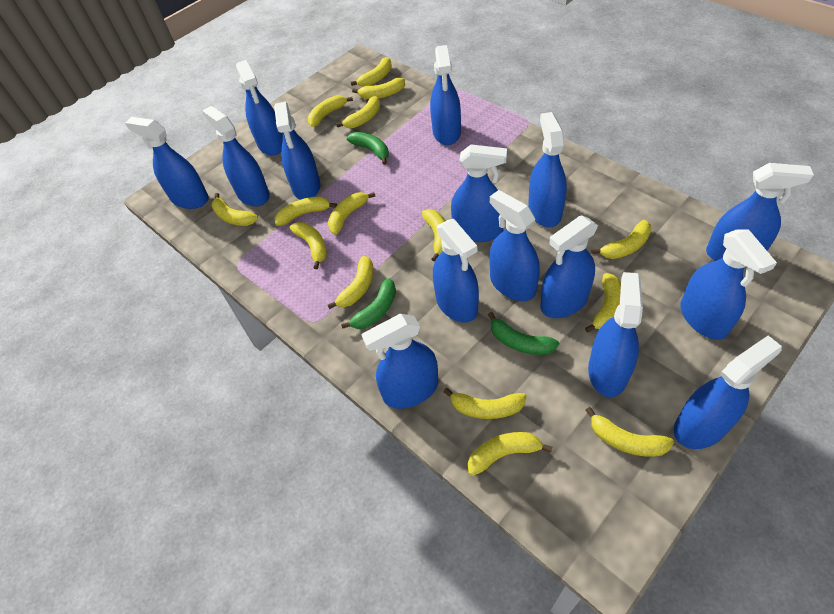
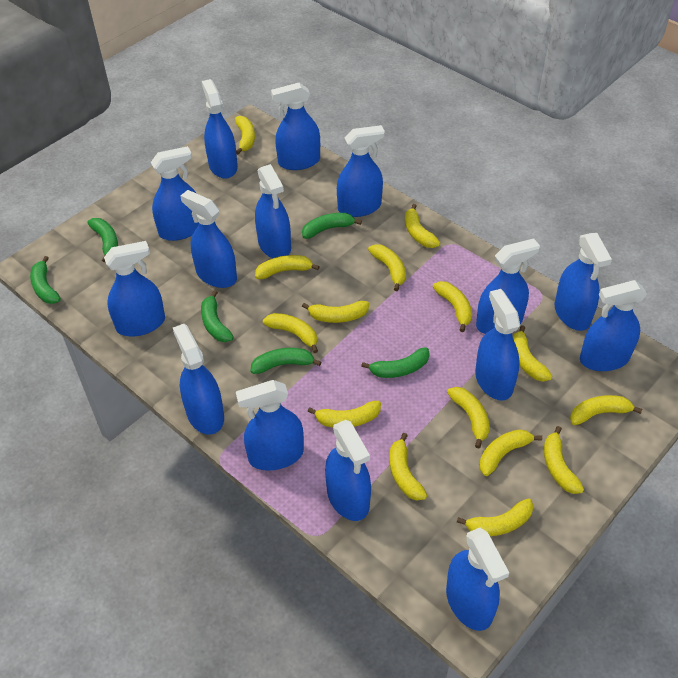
green banana: 3 -> 6

